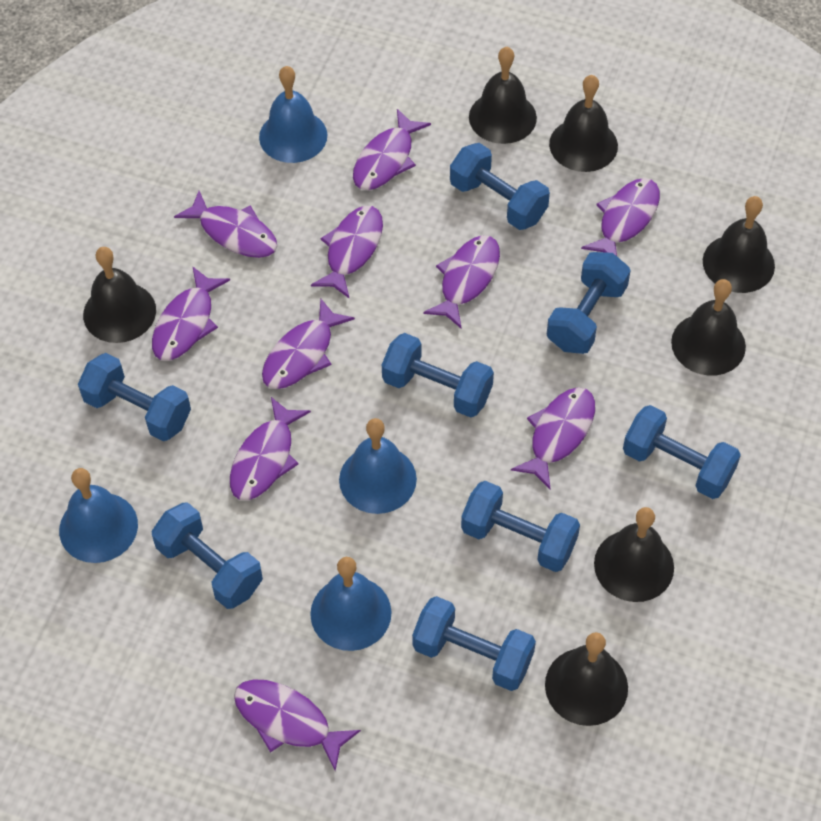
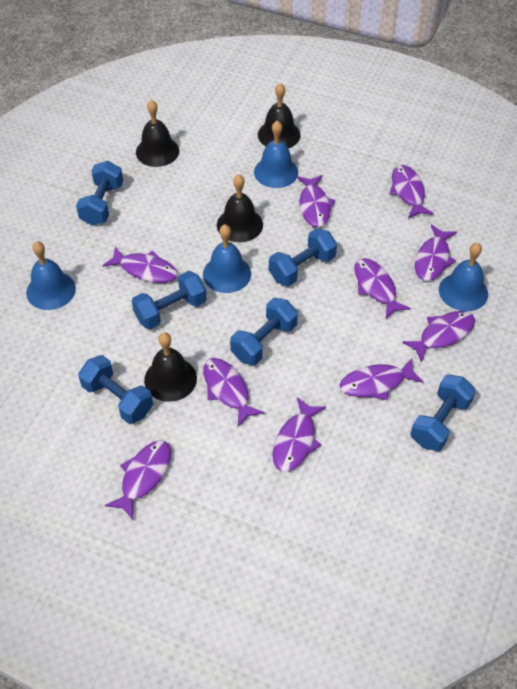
black bell: 7 -> 4
blue dumbbell: 8 -> 6

